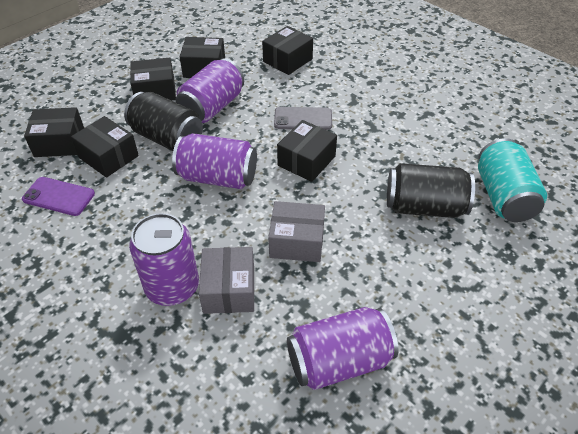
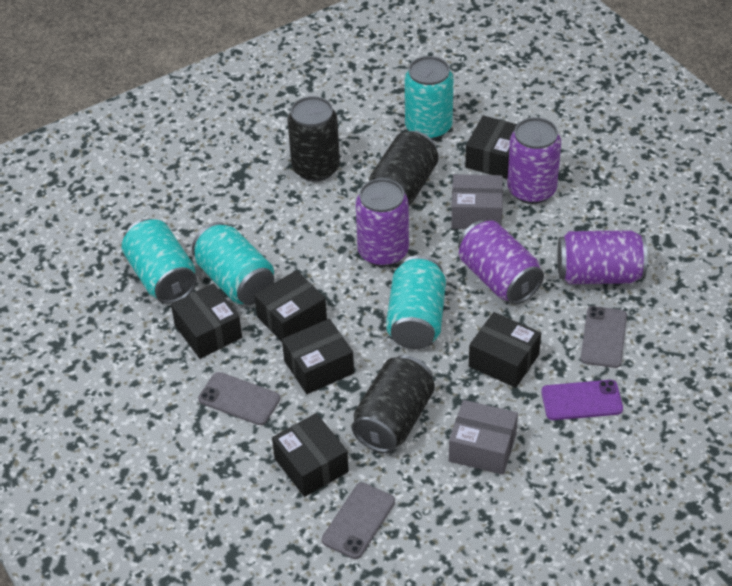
black can: 2 -> 3
grey phone: 1 -> 3
turquoise can: 1 -> 4

